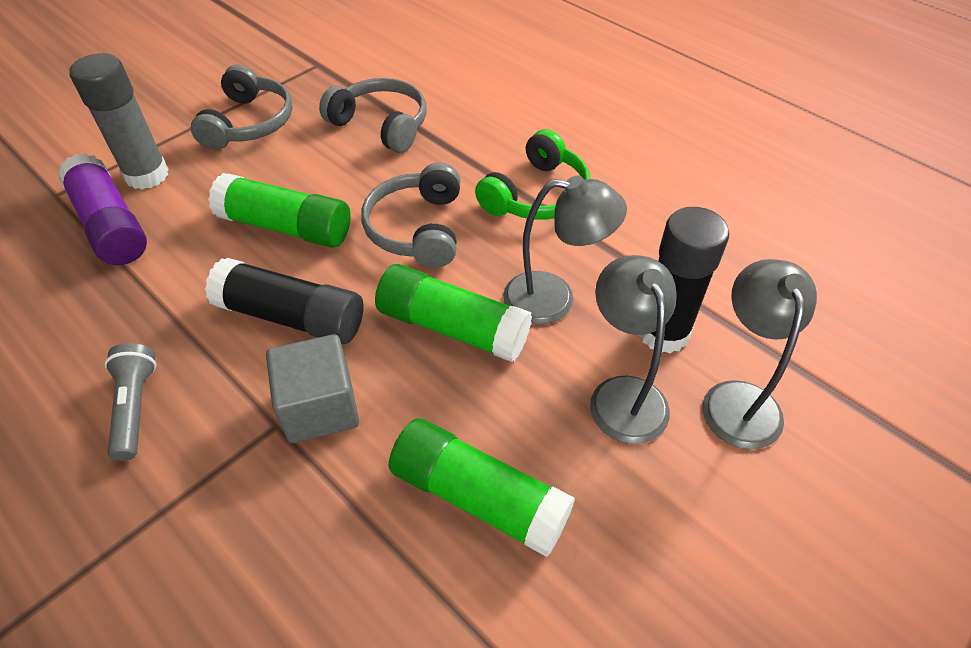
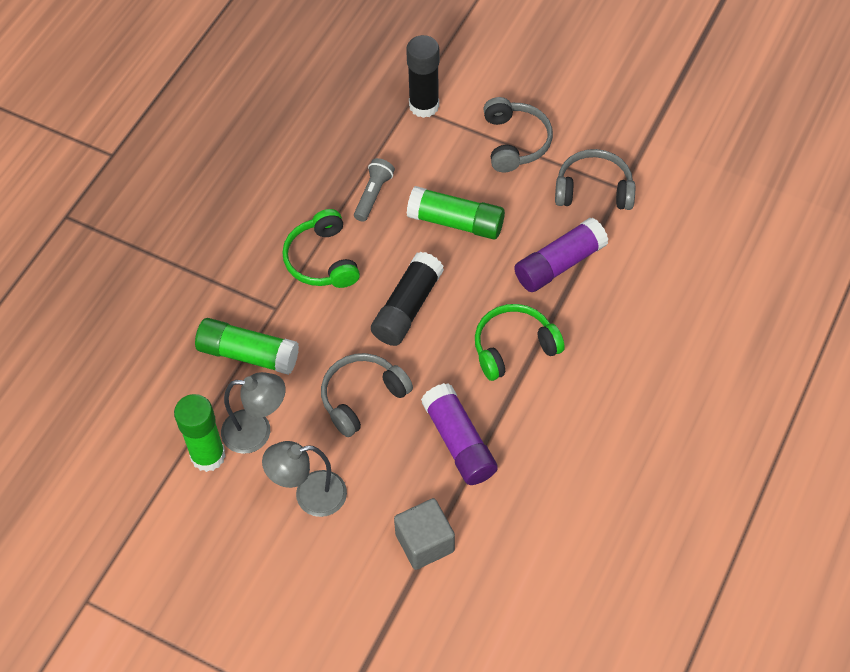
green headphones: 1 -> 2
grey glue stick: 1 -> 0
grey lamp: 3 -> 2
purple glue stick: 1 -> 2

